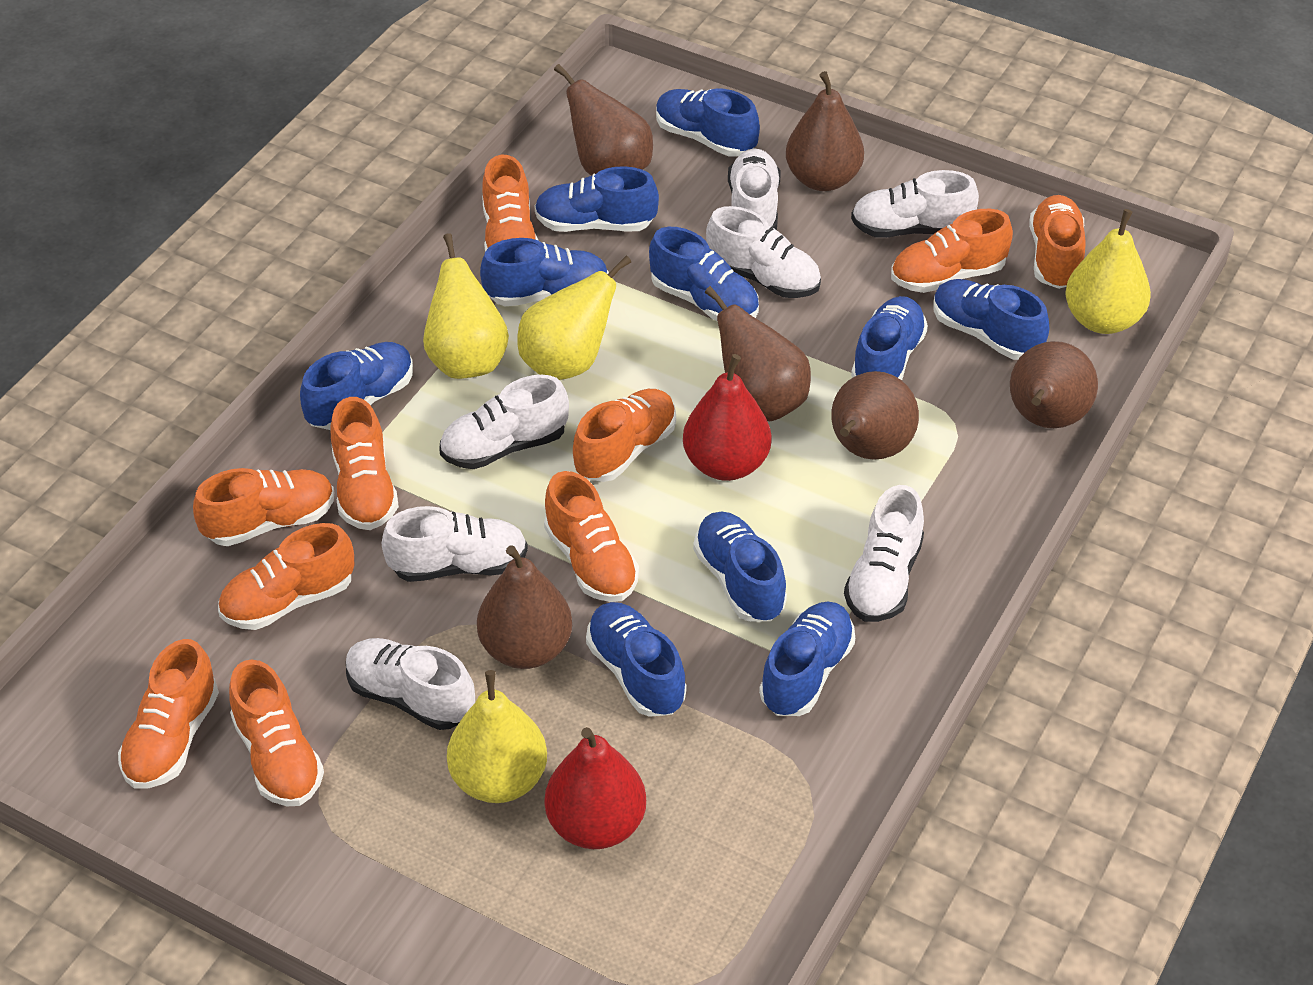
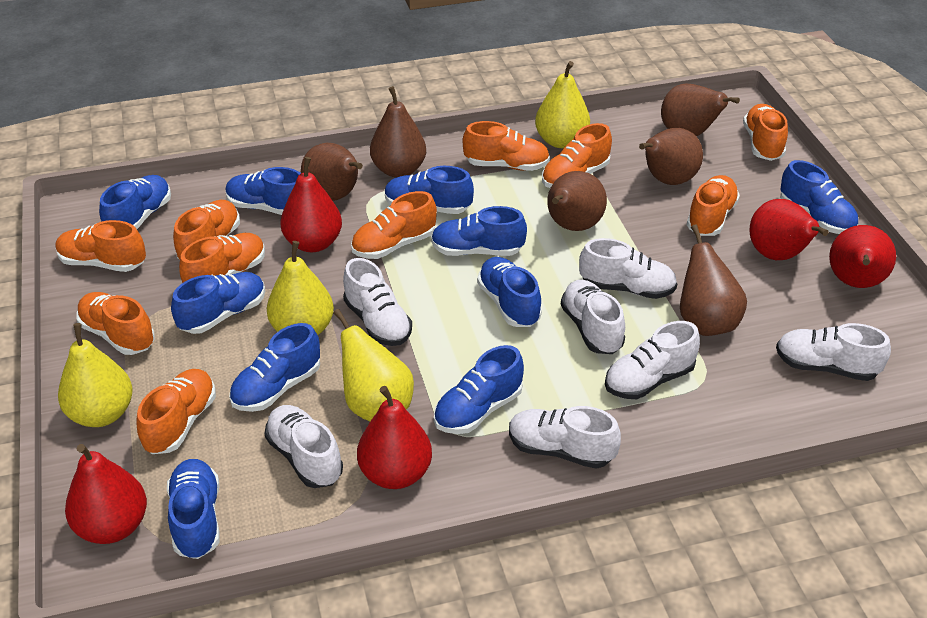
red pear: 2 -> 5

